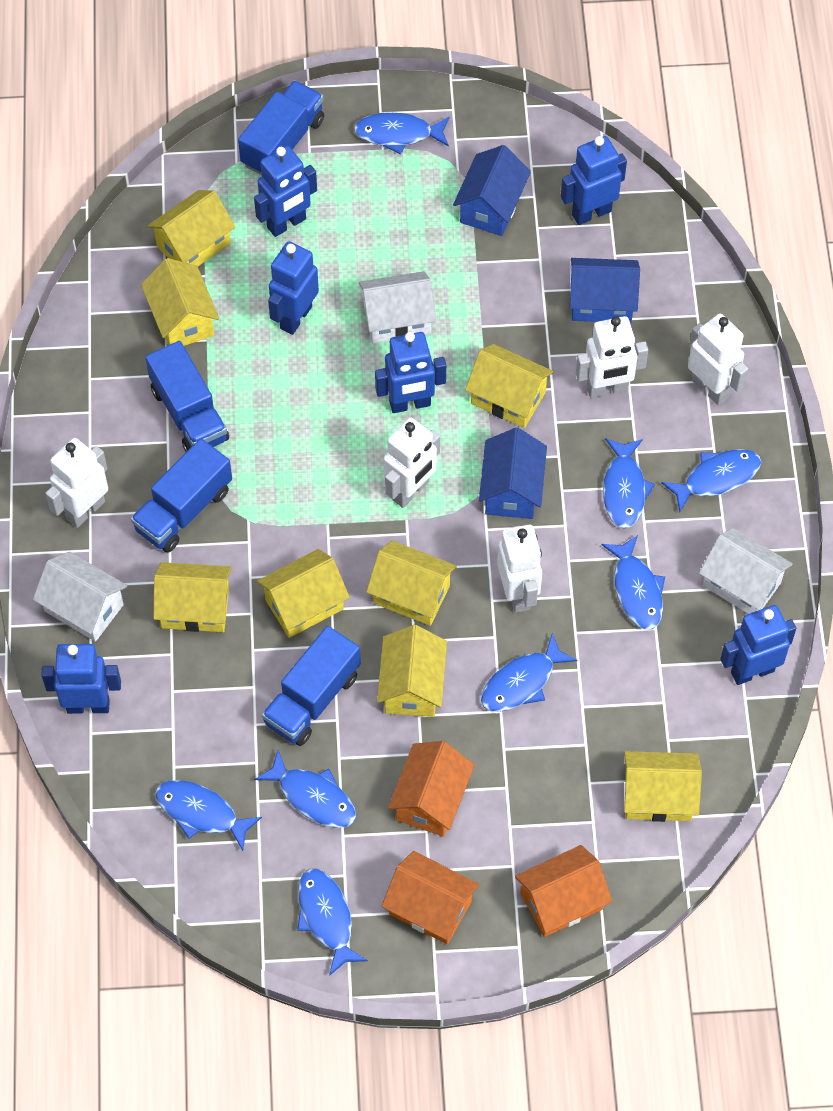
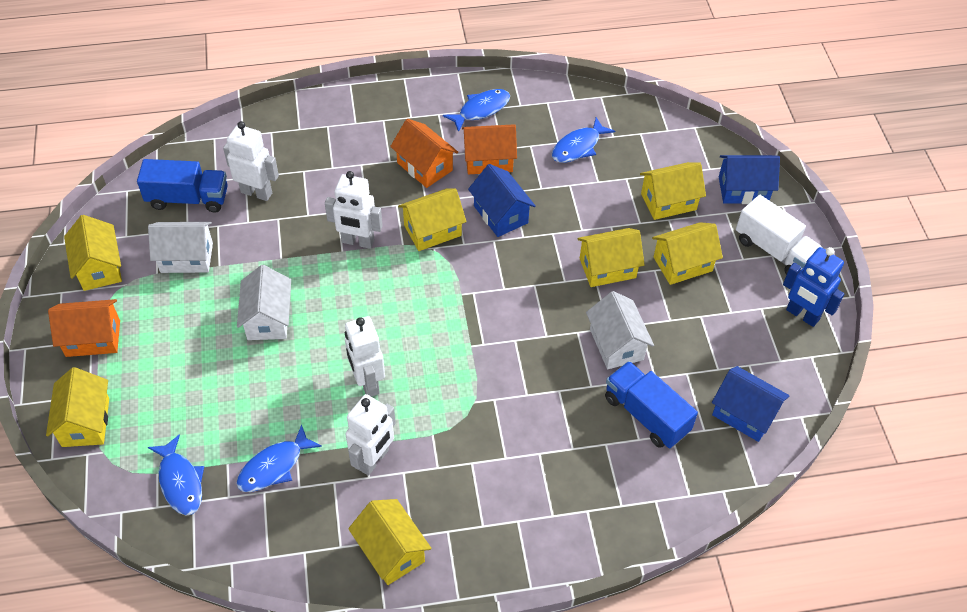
blue fish: 8 -> 4
blue robot: 6 -> 1
blue truck: 4 -> 2
white robot: 5 -> 4
white truck: 0 -> 1
yellow house: 8 -> 7

